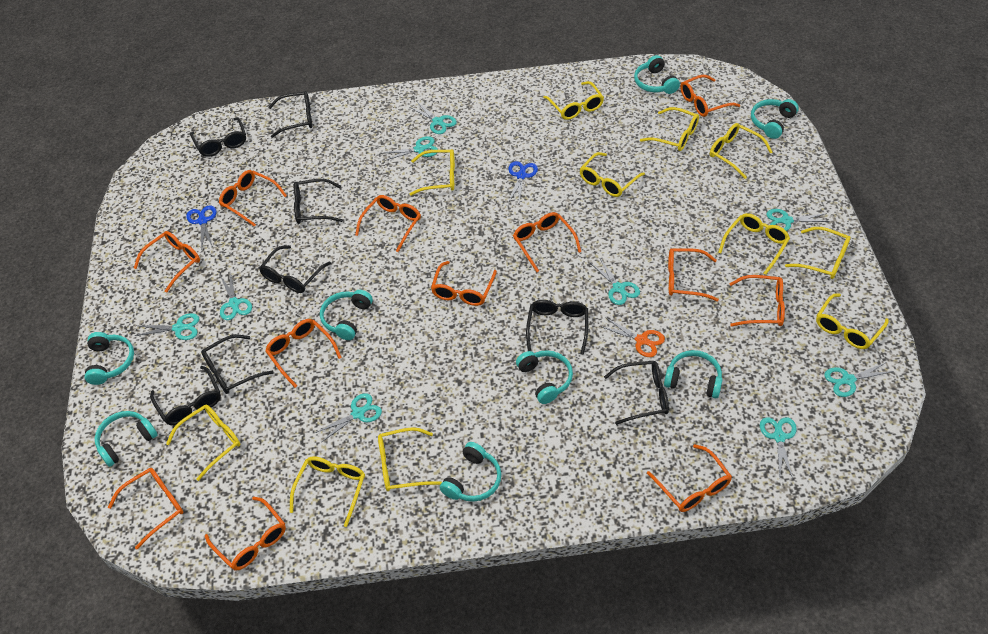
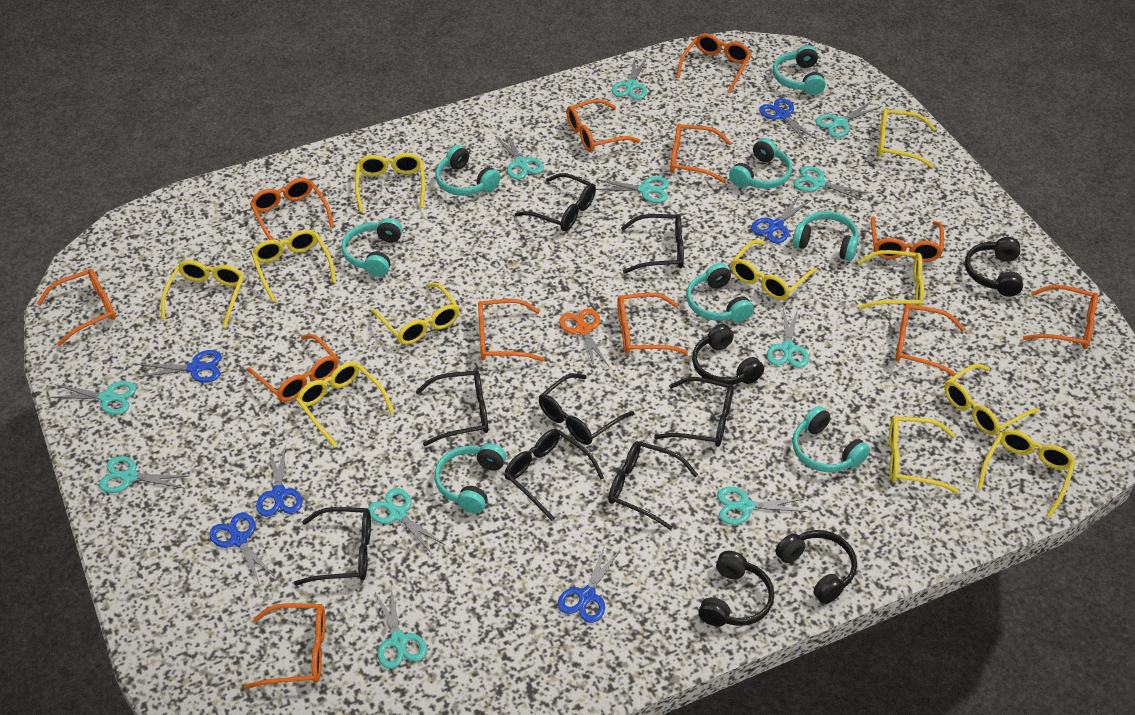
black headphones: 0 -> 4
blue scissors: 2 -> 6
turquoise scissors: 9 -> 11

